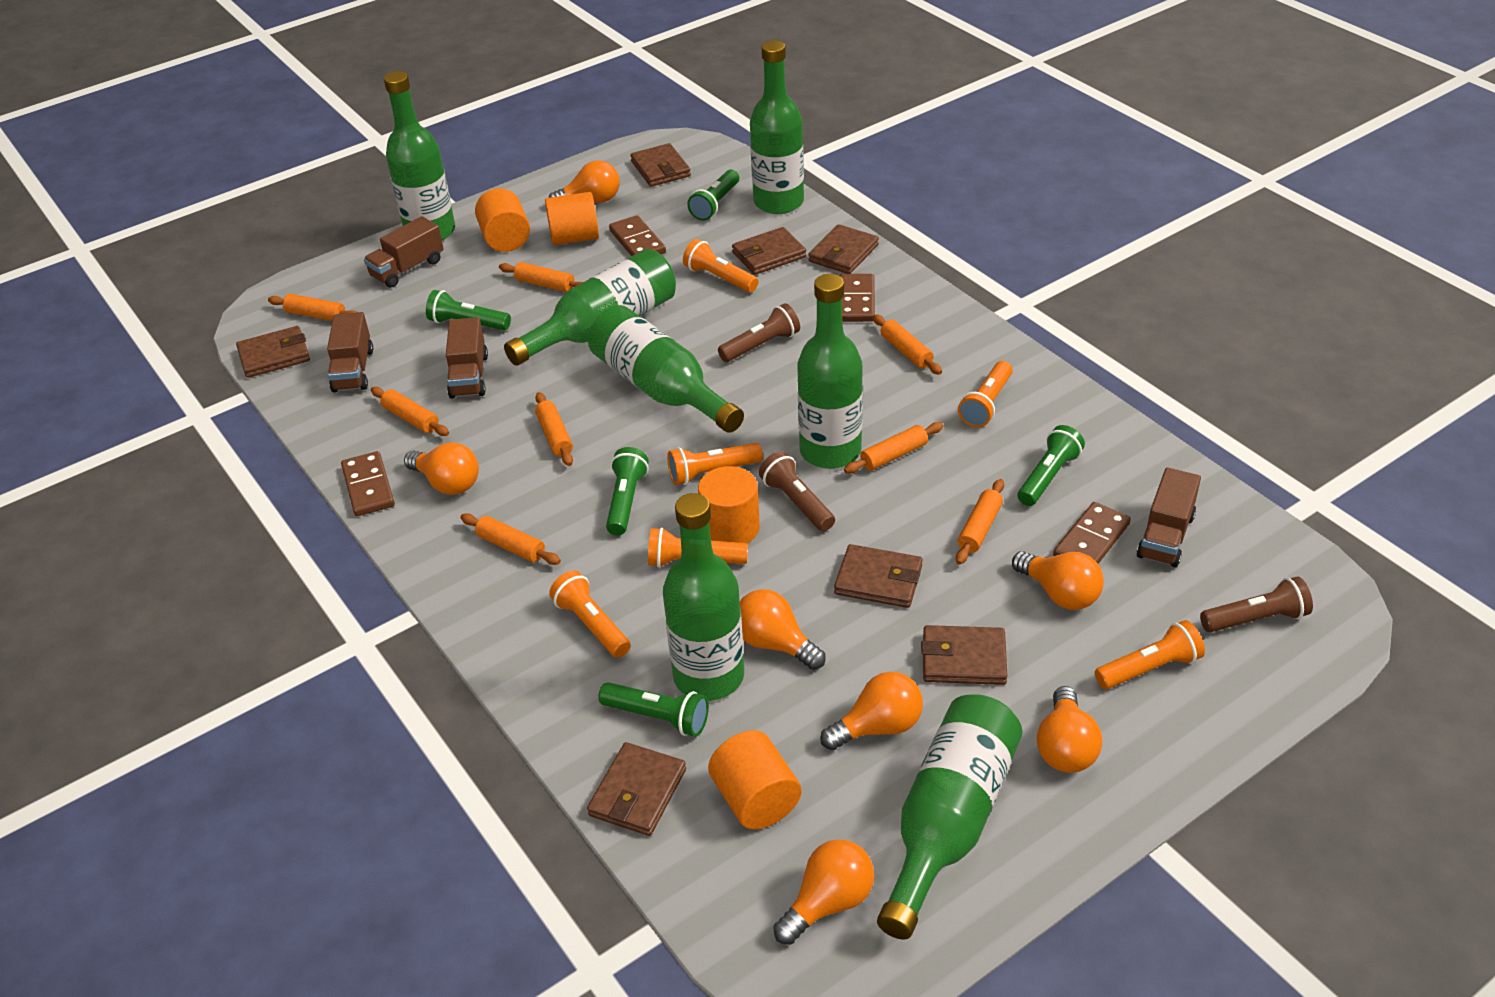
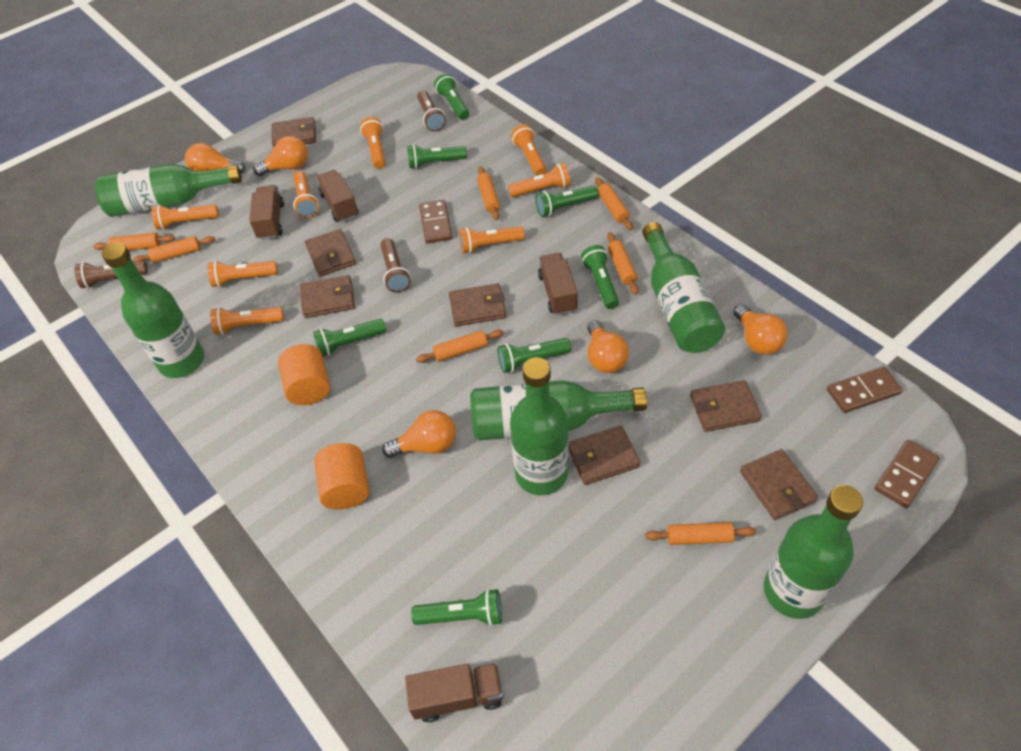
brown domino: 4 -> 3
green bottle: 7 -> 6
green flashlight: 5 -> 7
orange cylinder: 4 -> 2
orange flashlight: 6 -> 8
orange light bulb: 7 -> 5
orange rolling pin: 8 -> 7

